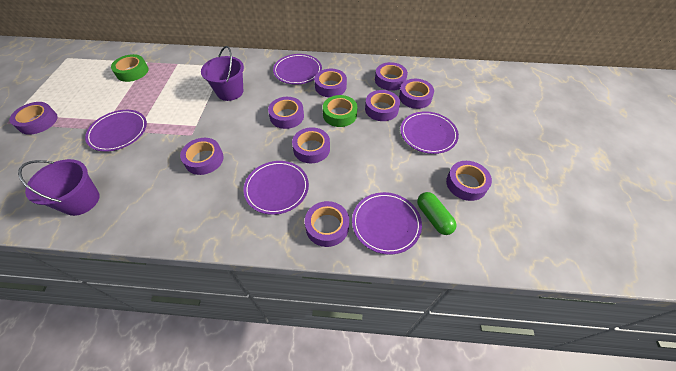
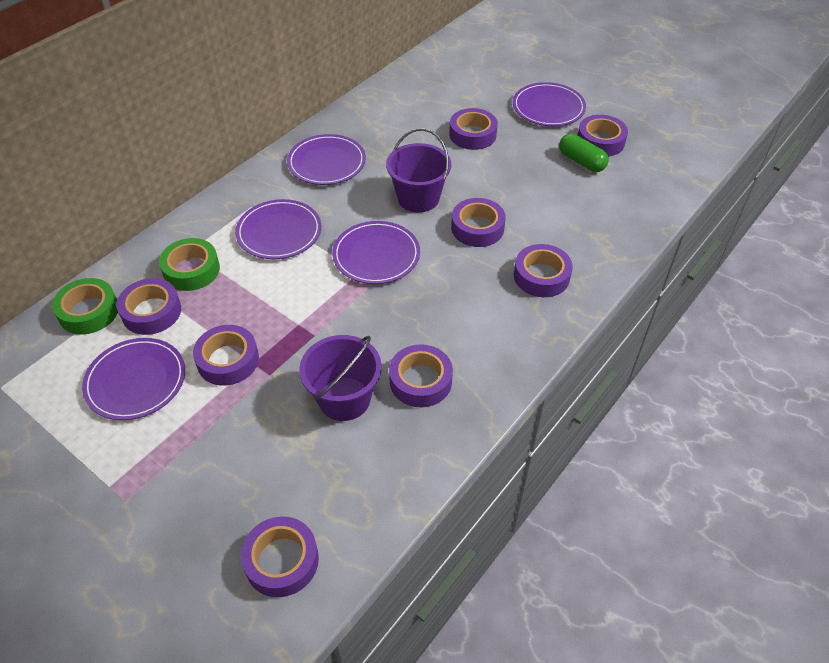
purple tape: 10 -> 8

